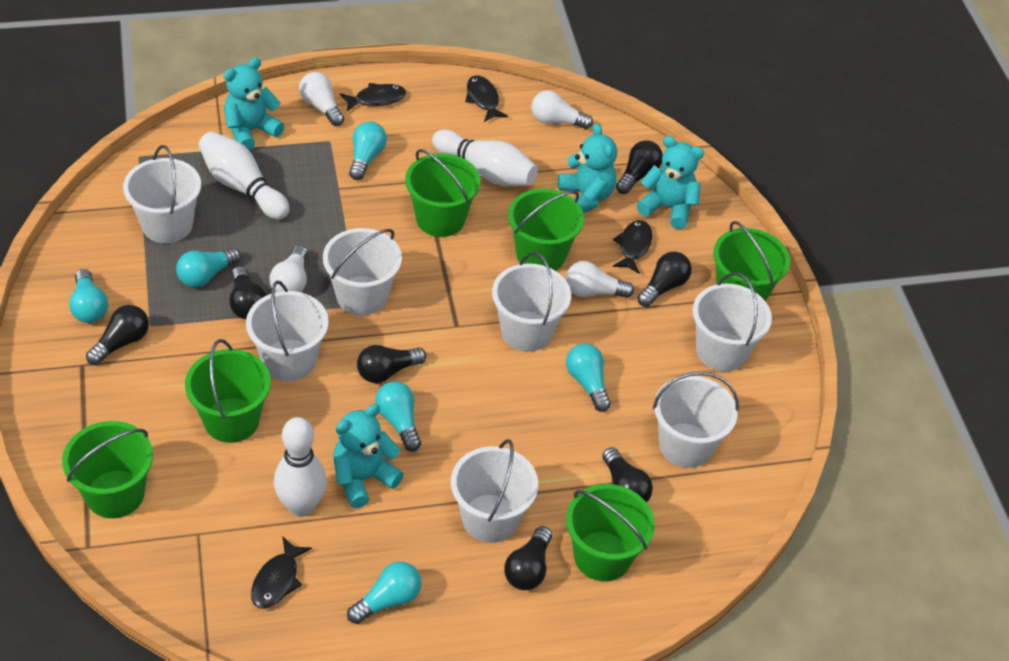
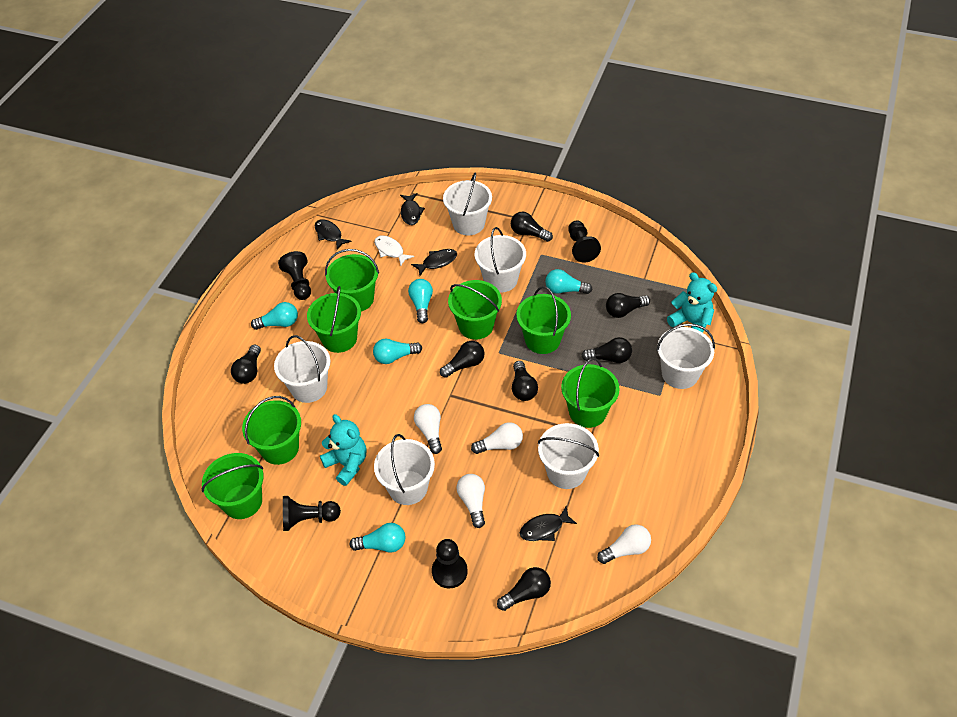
black pawn: 0 -> 4
green bucket: 6 -> 7
turquoise light bulb: 6 -> 5
turquoise teddy bear: 4 -> 2
white bowling pin: 3 -> 0
white bucket: 7 -> 6
white fish: 0 -> 1

